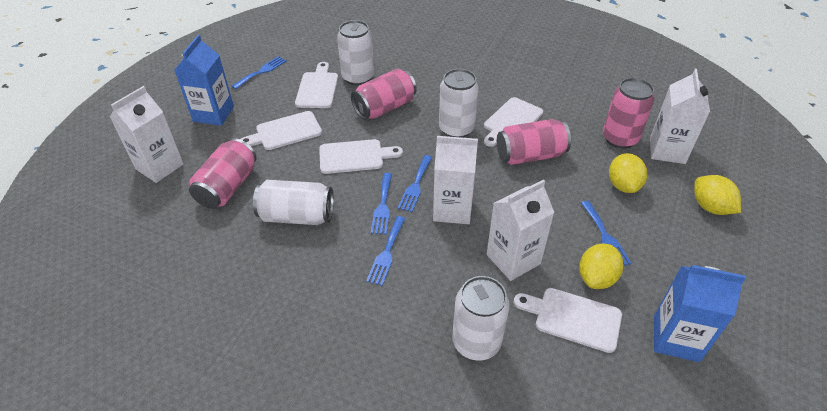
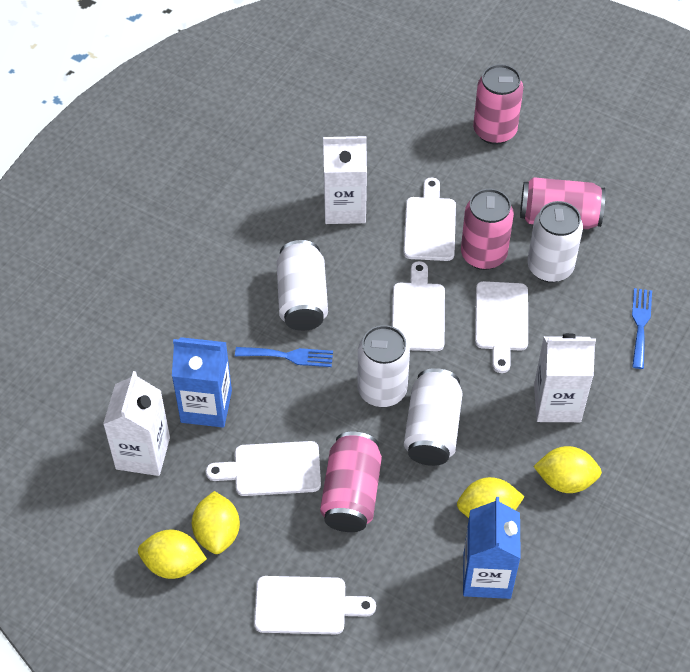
blue fork: 5 -> 2
white carton: 4 -> 3
yellow lemon: 3 -> 4

